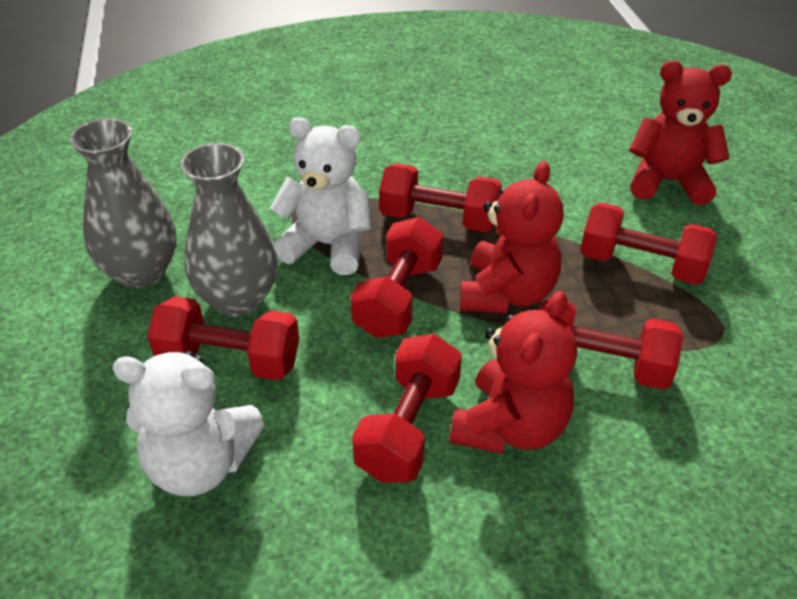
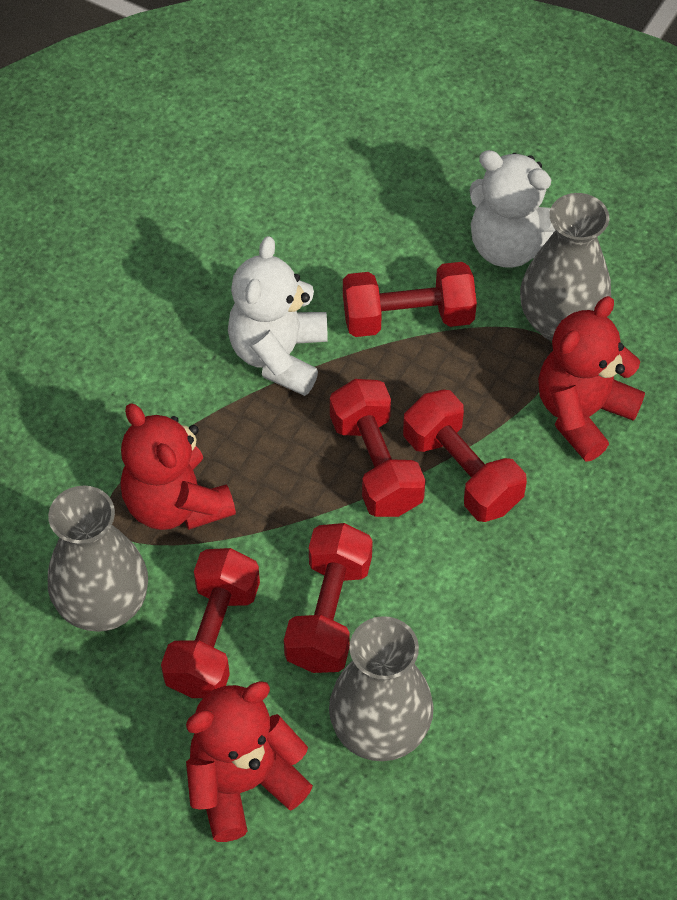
grey vase: 2 -> 3
red dumbbell: 6 -> 5

